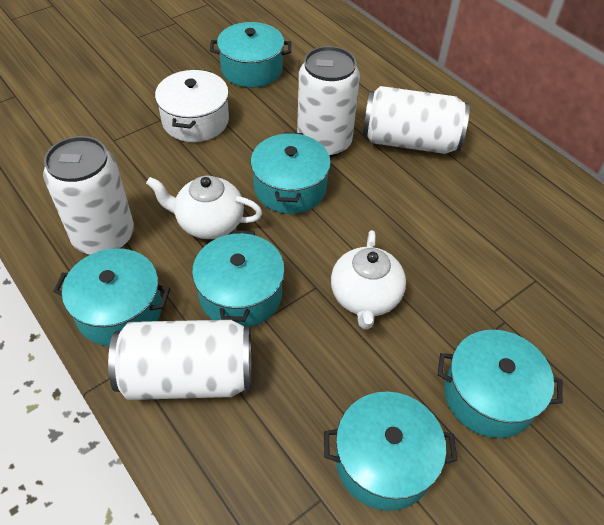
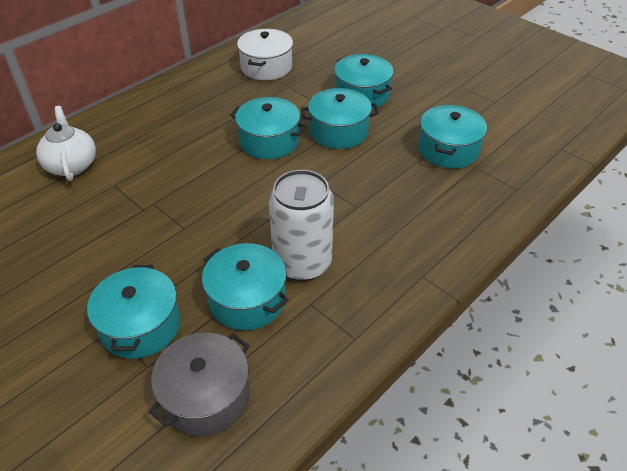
grey pot: 0 -> 1
white can: 4 -> 1
white teapot: 2 -> 1

